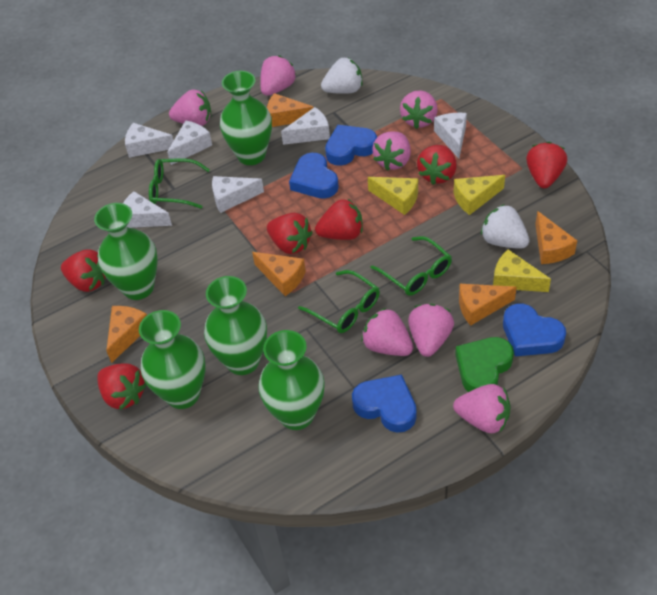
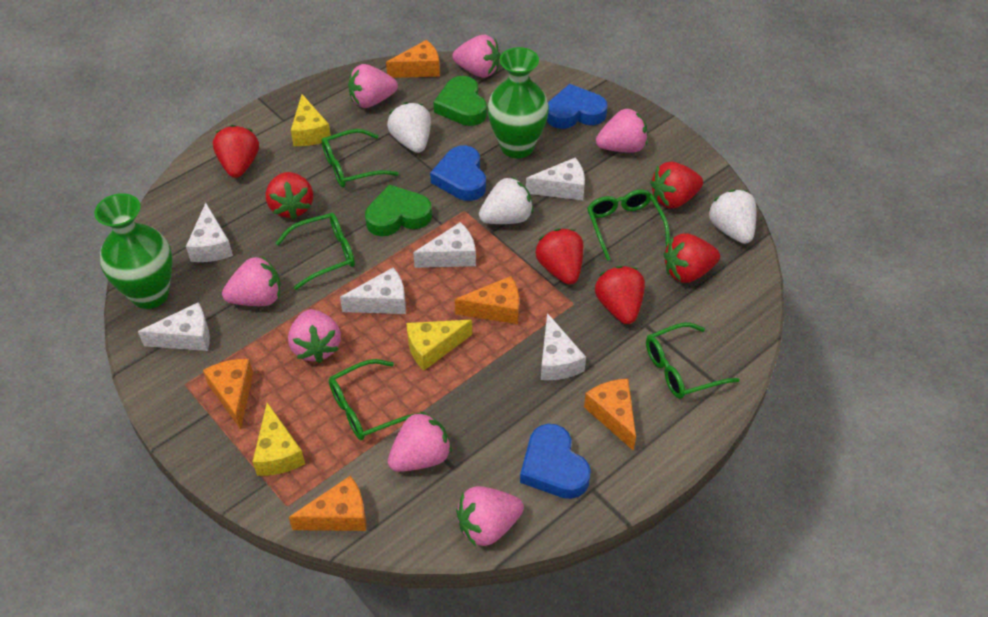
blue heart: 4 -> 3
green glasses: 3 -> 5
green heart: 1 -> 2
green vase: 5 -> 2
white strawberry: 2 -> 3

